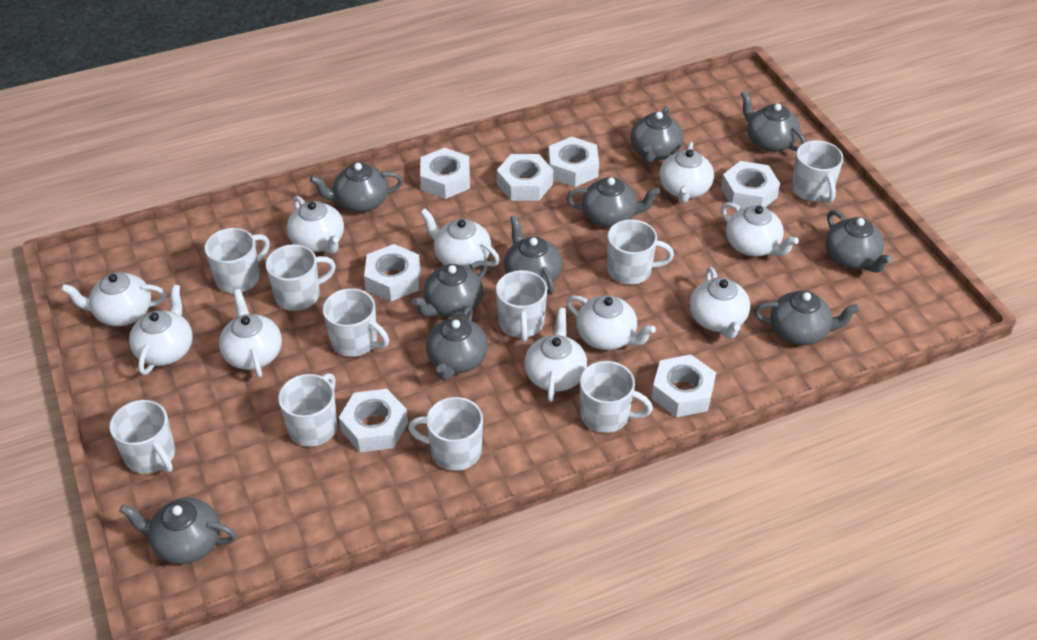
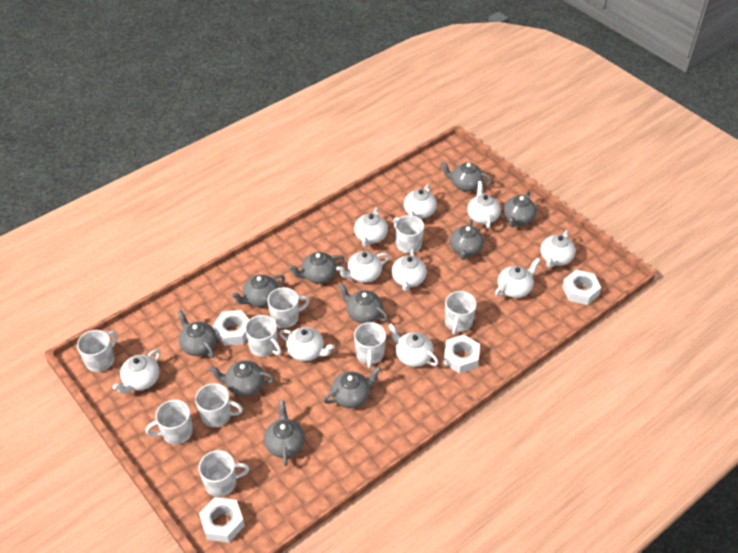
white mug: 10 -> 9
white nut: 7 -> 4

